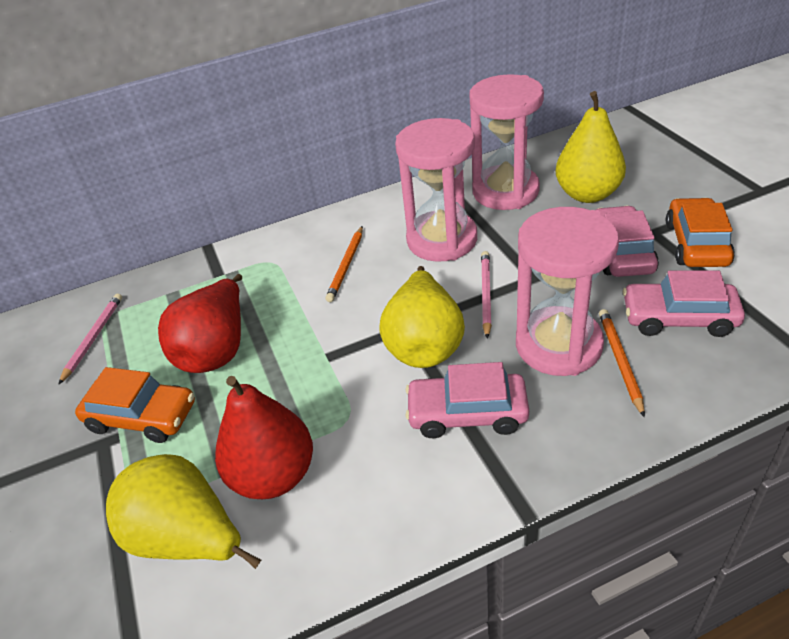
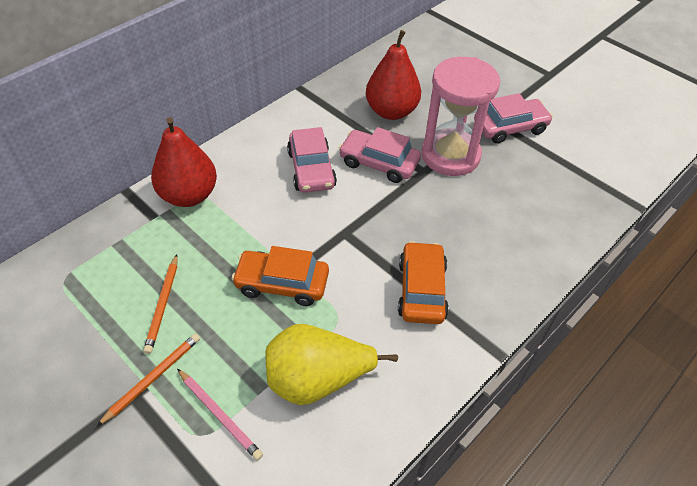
pink hourglass: 3 -> 1
pink pencil: 2 -> 1
yellow pear: 3 -> 1

